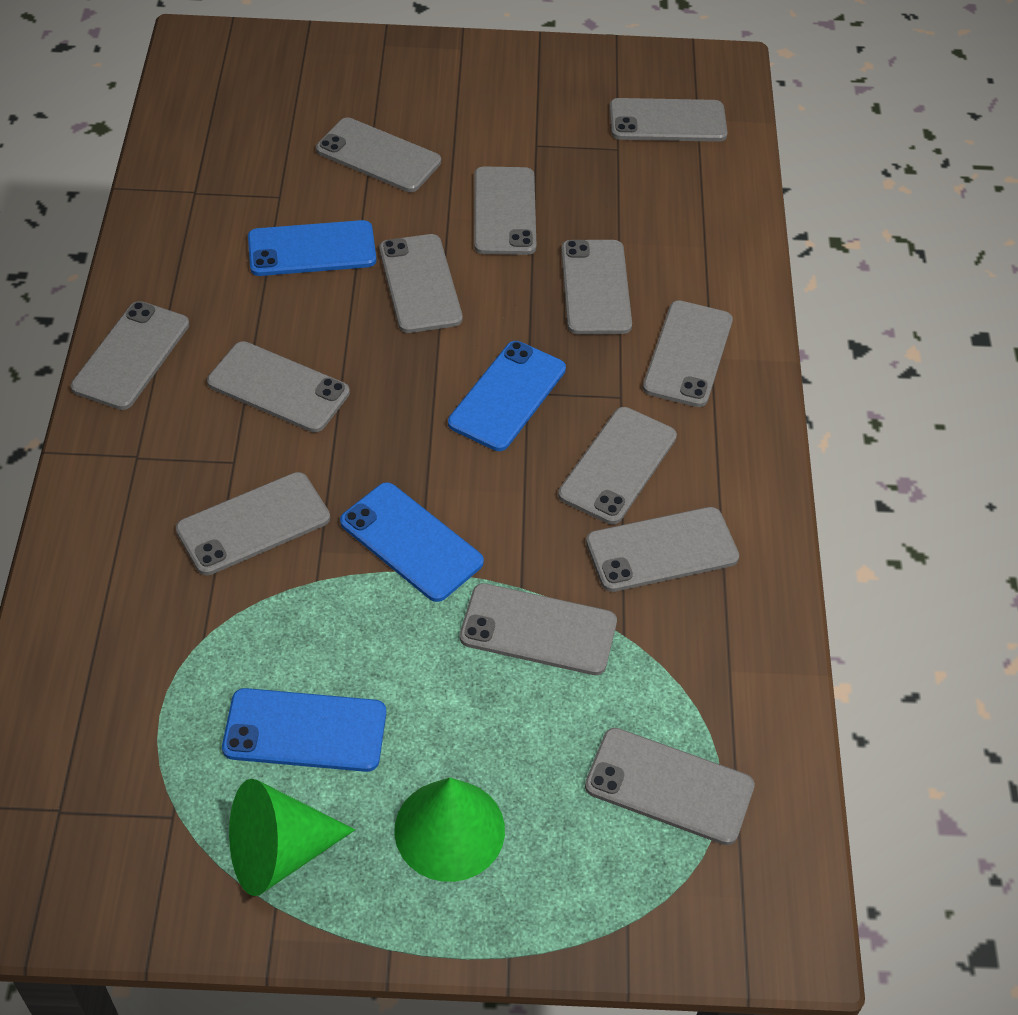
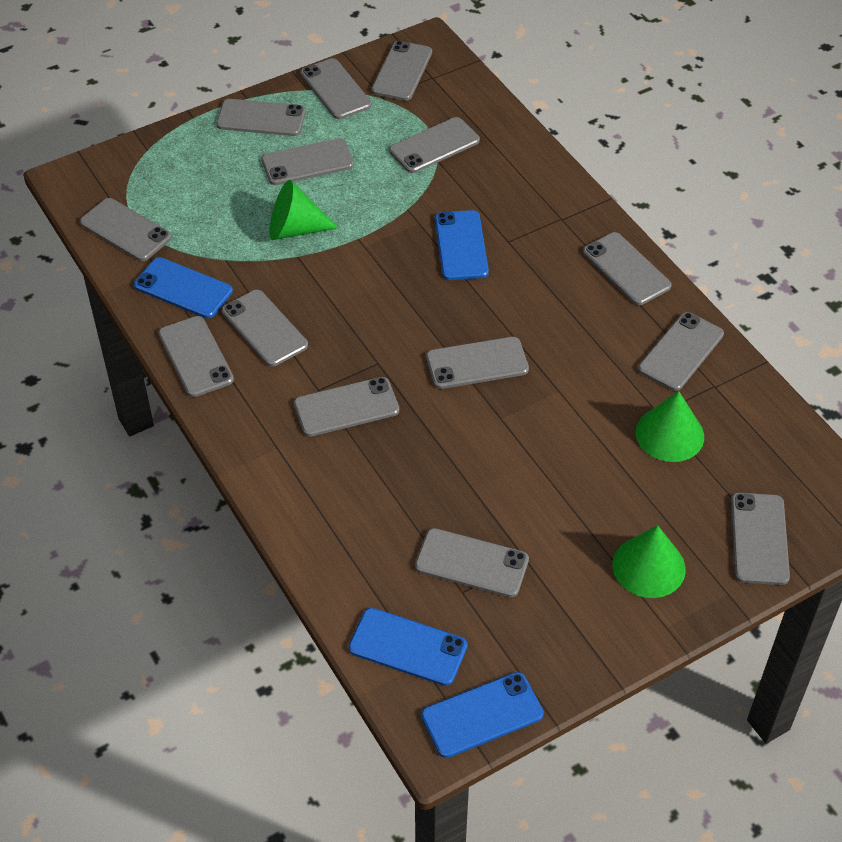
green cone: 2 -> 3
grey phone: 13 -> 14

